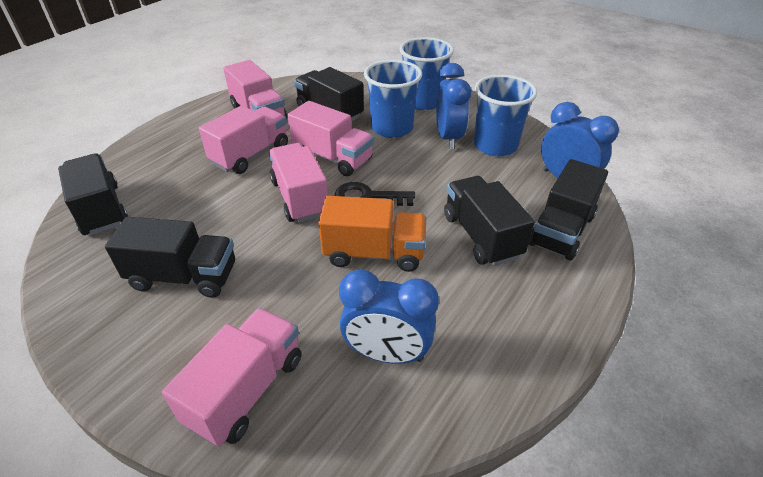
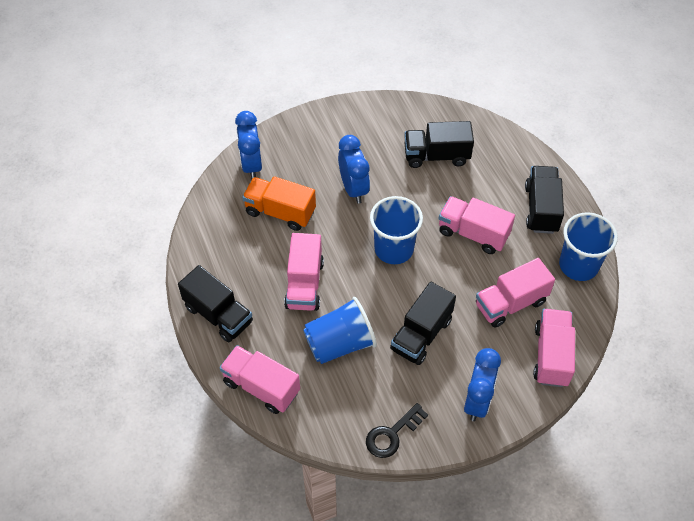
black truck: 5 -> 4

